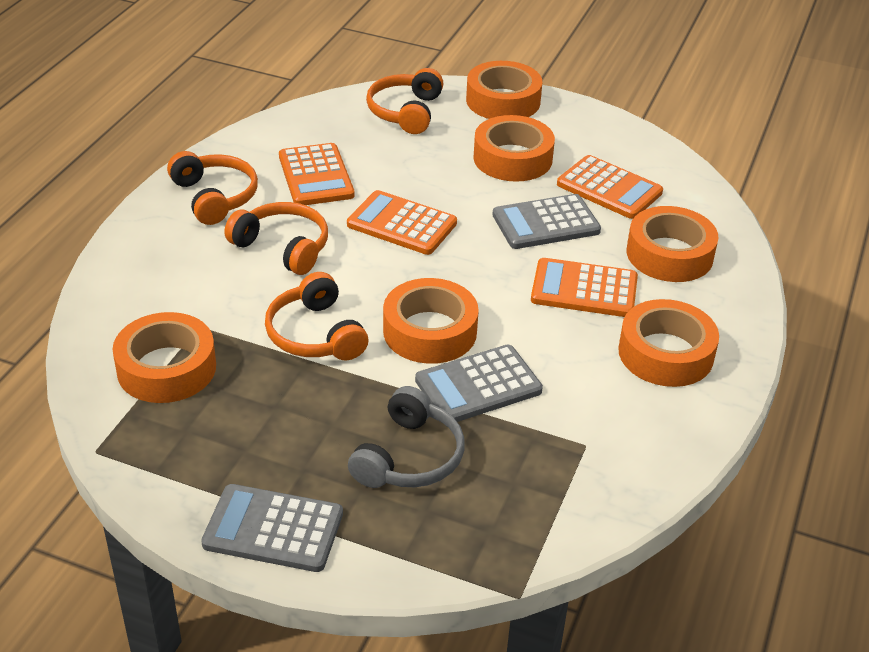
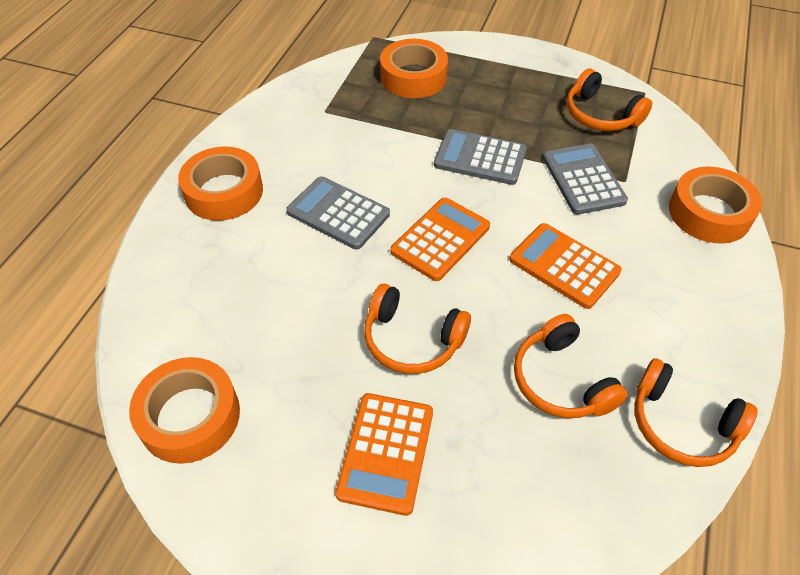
grey headphones: 1 -> 0
orange calculator: 4 -> 3
orange tape: 6 -> 4

